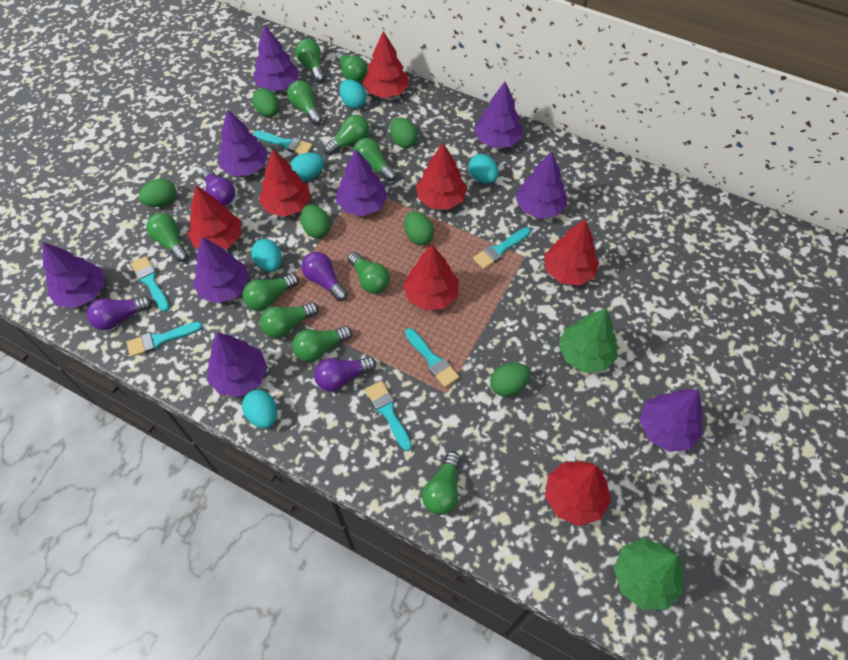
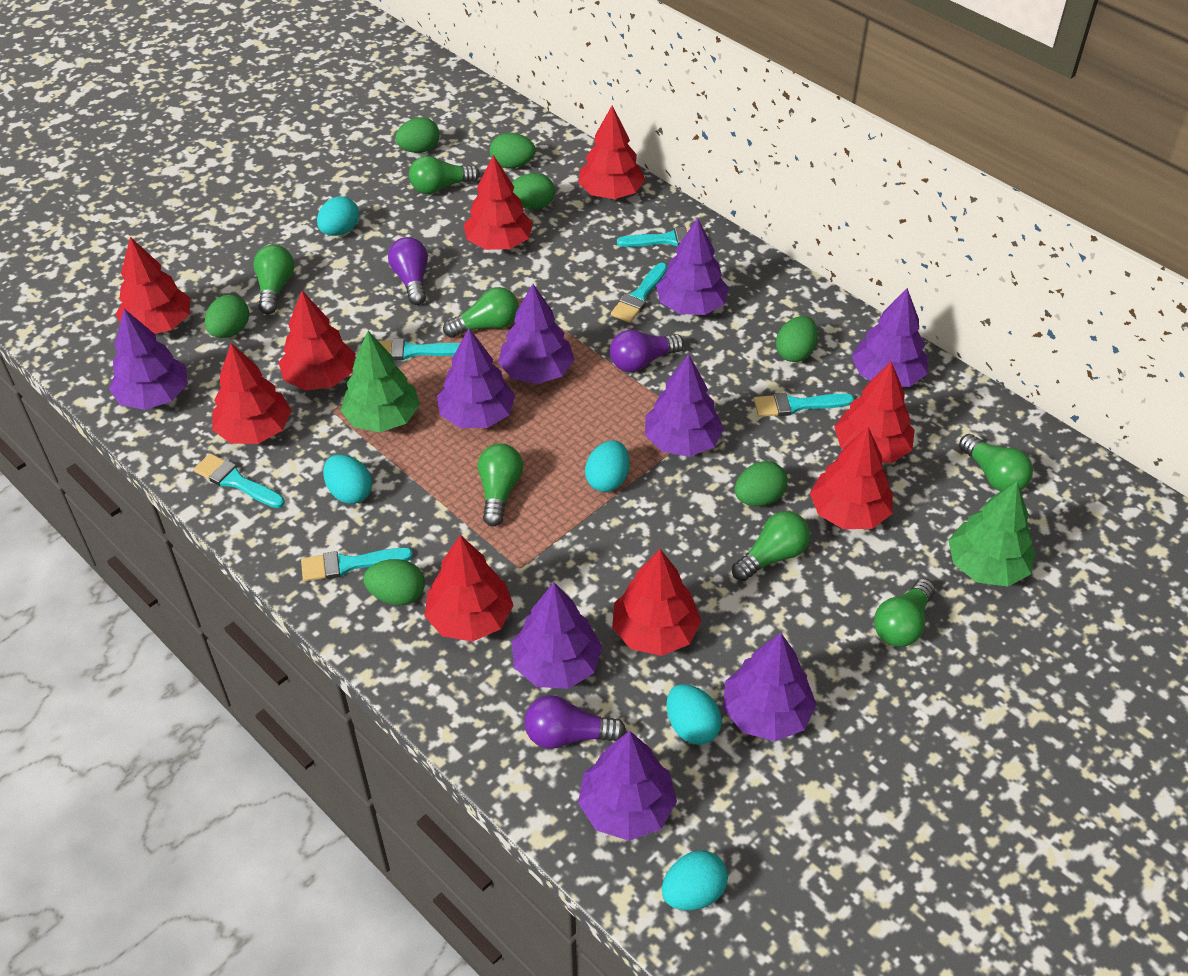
green egg: 6 -> 7
green light bulb: 11 -> 7
purple light bulb: 4 -> 3
red tree: 7 -> 9

